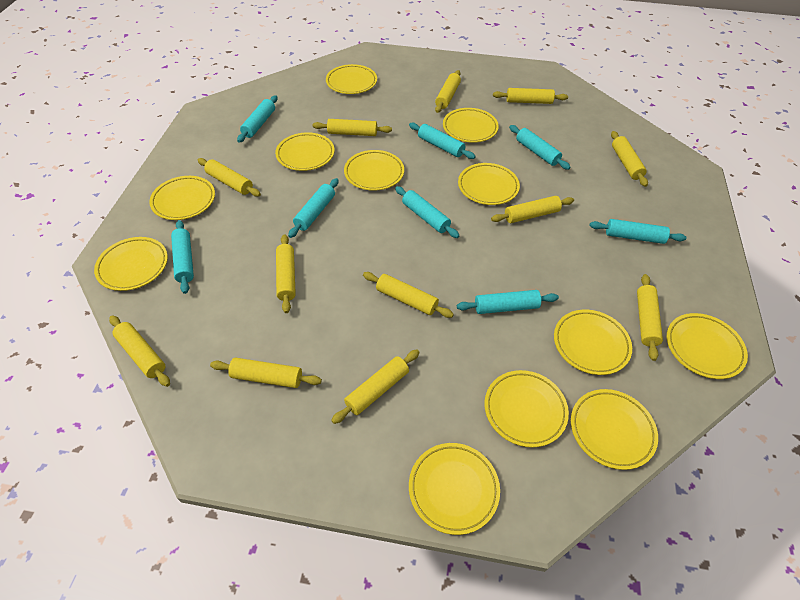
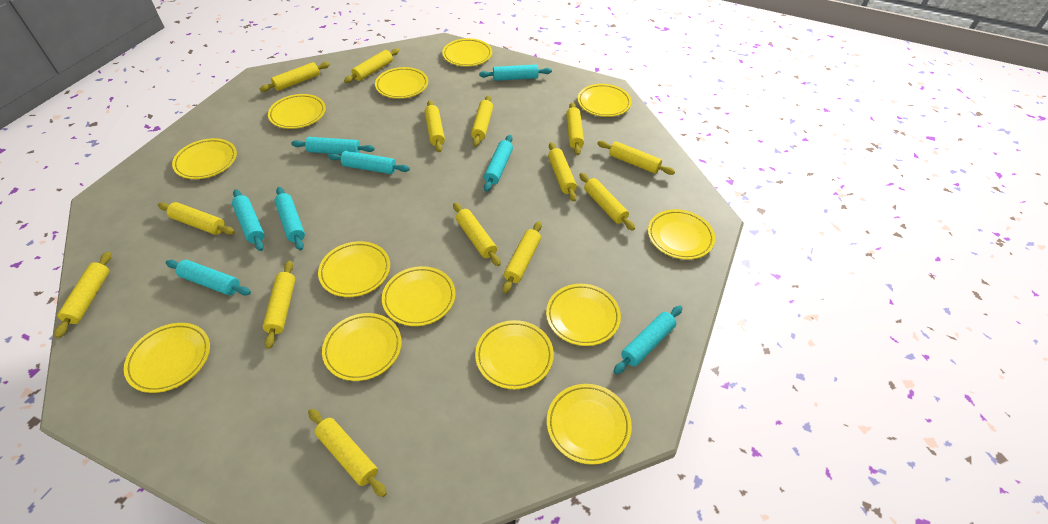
yellow plate: 12 -> 13
yellow rolling pin: 12 -> 14

